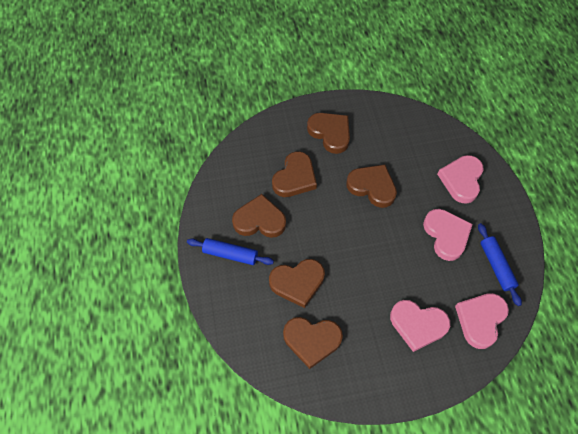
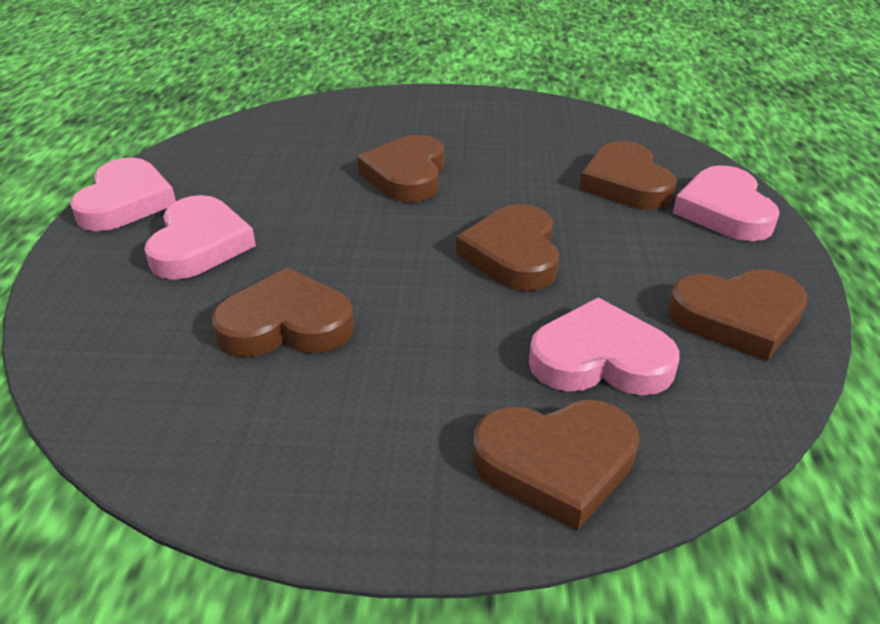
blue rolling pin: 2 -> 0

